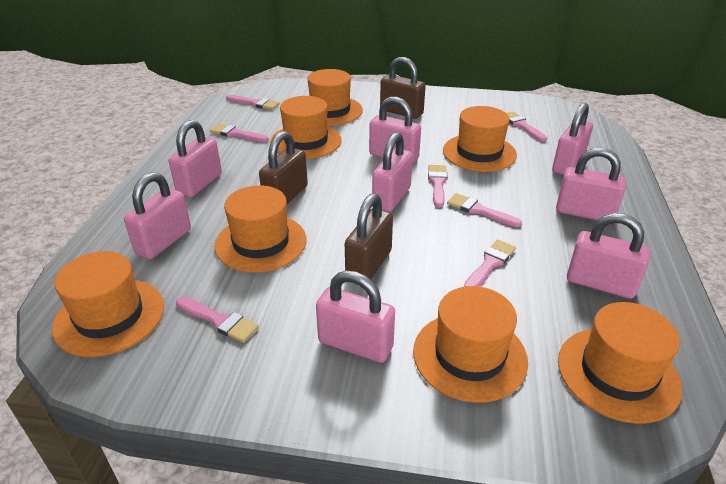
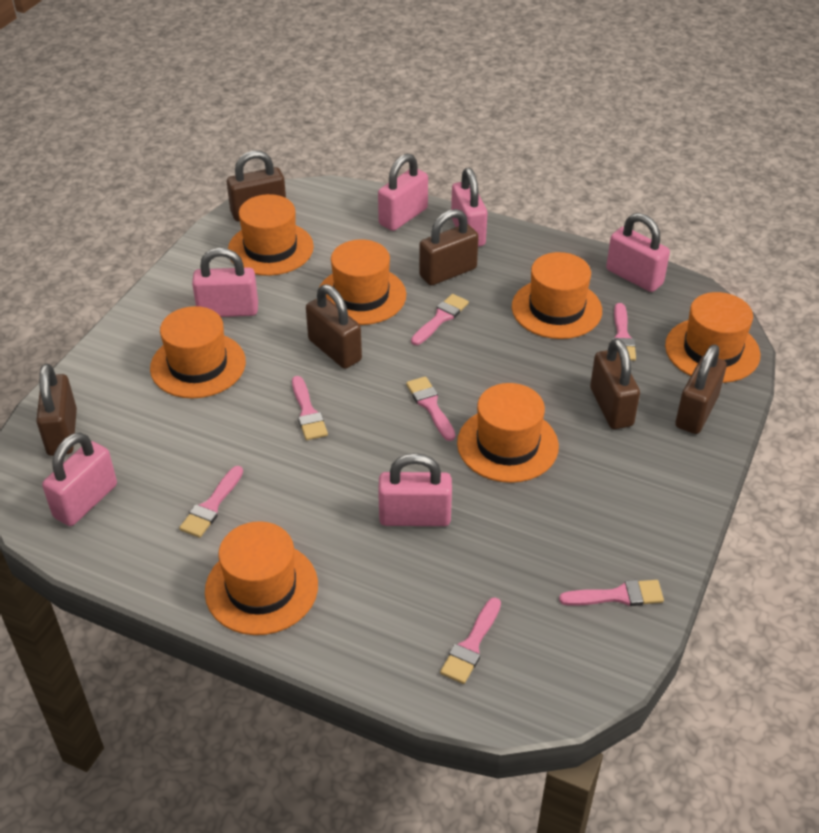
brown padlock: 3 -> 6
pink padlock: 8 -> 6

